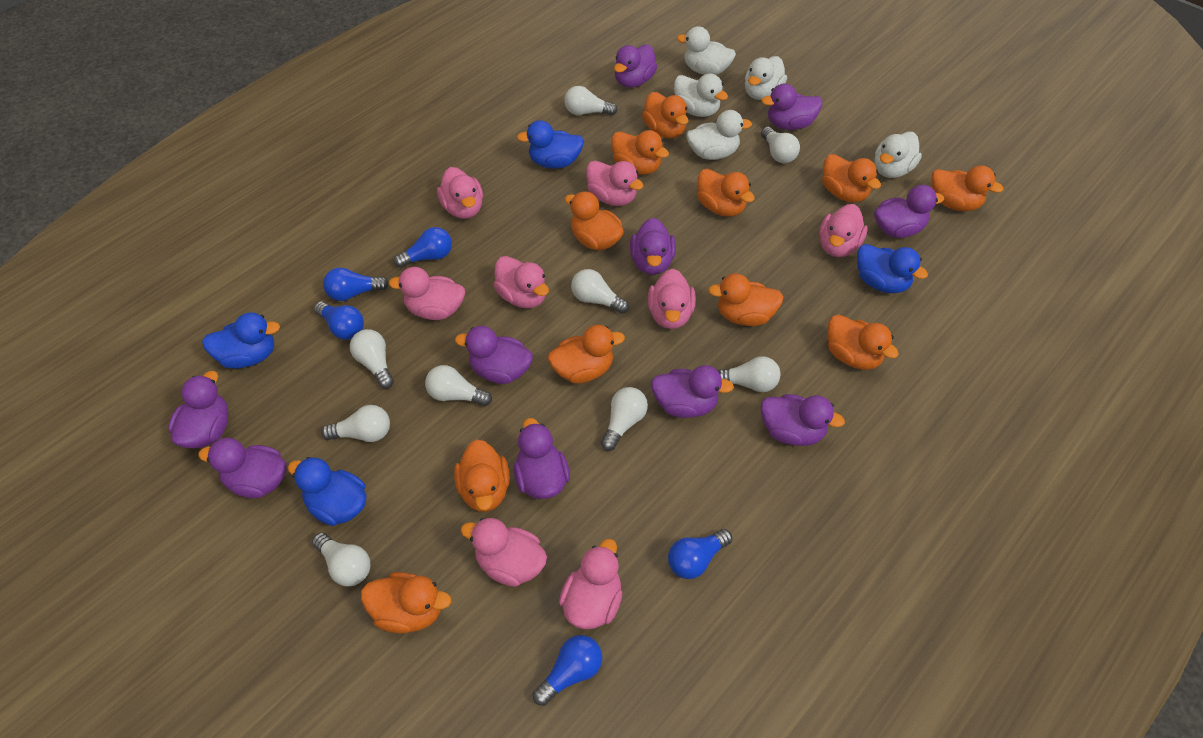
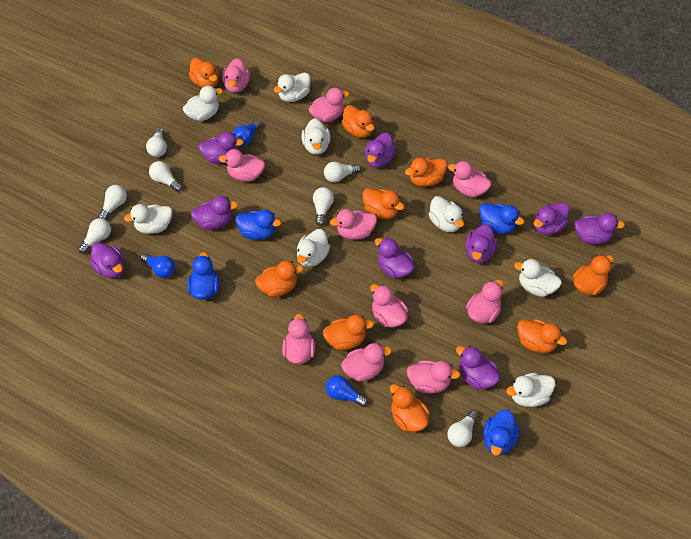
blue light bulb: 5 -> 3
orange duck: 11 -> 9
pink duck: 8 -> 10
purple duck: 10 -> 9
white duck: 5 -> 8
white light bulb: 9 -> 7

